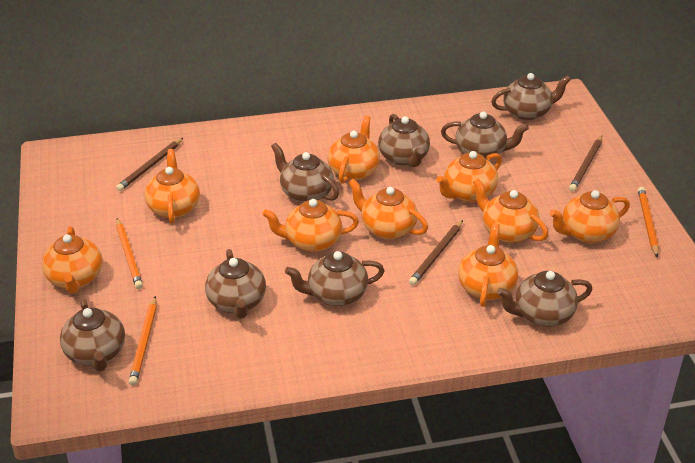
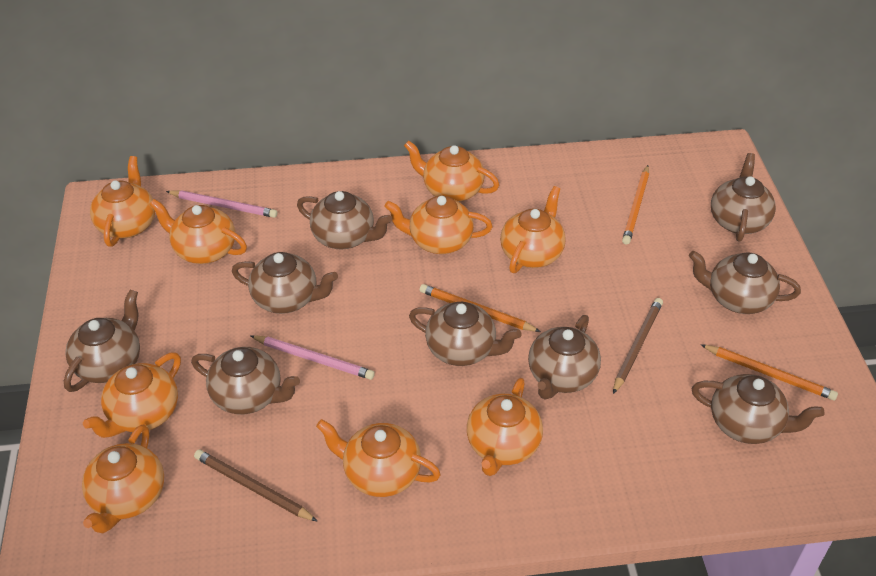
brown pencil: 3 -> 2
brown teapot: 8 -> 9
pink pencil: 0 -> 2

